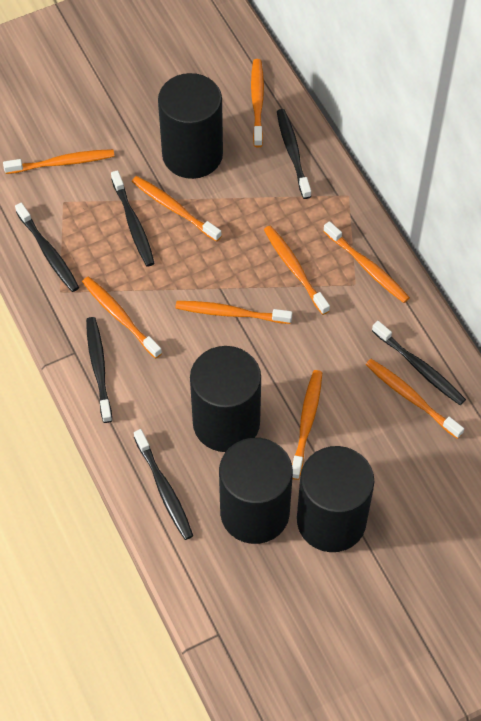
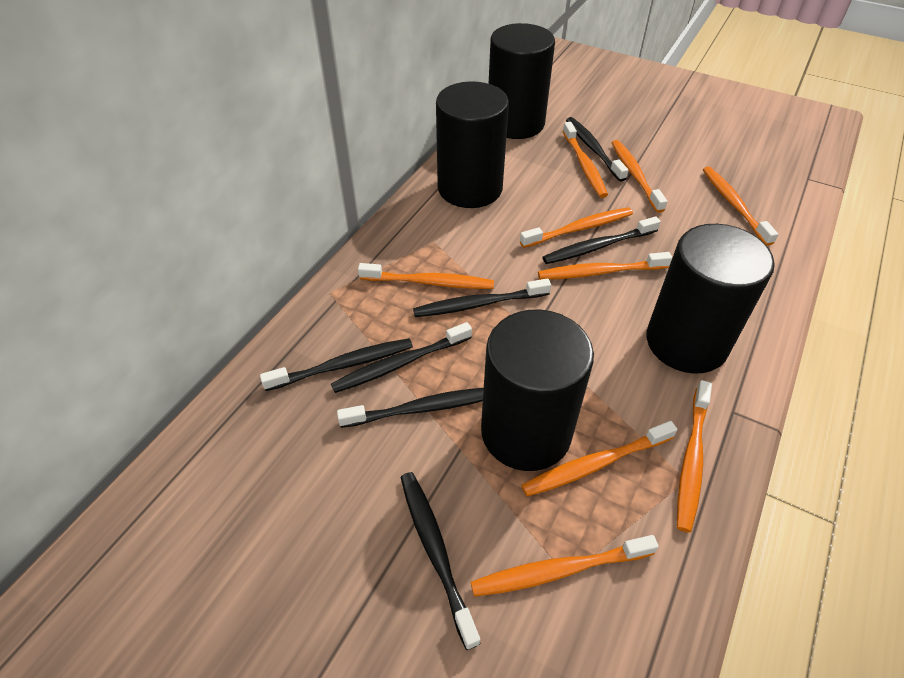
black toothbrush: 6 -> 7

